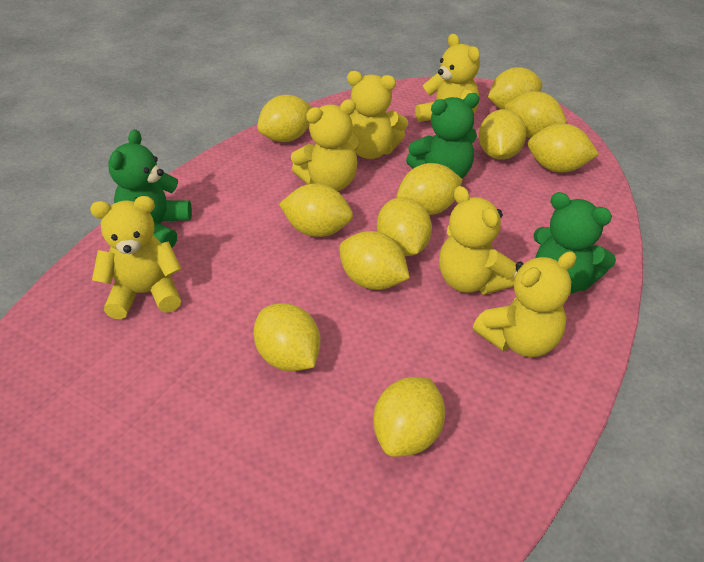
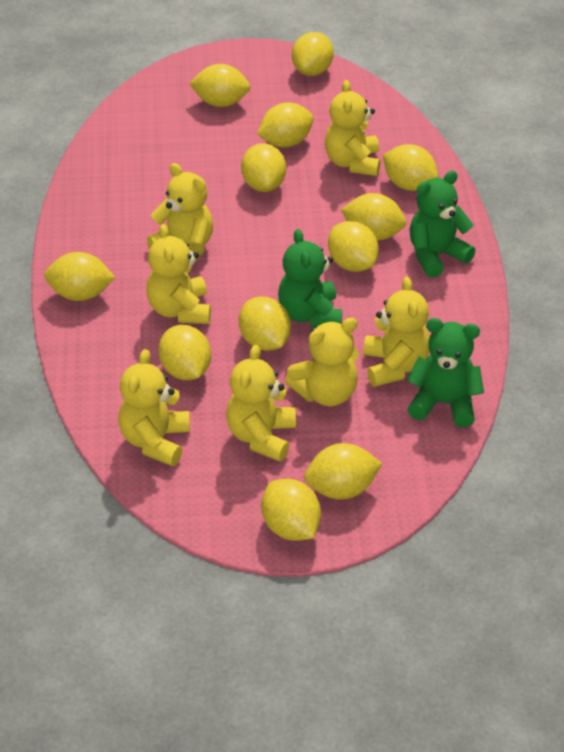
yellow lemon: 11 -> 12
yellow teddy bear: 6 -> 7

